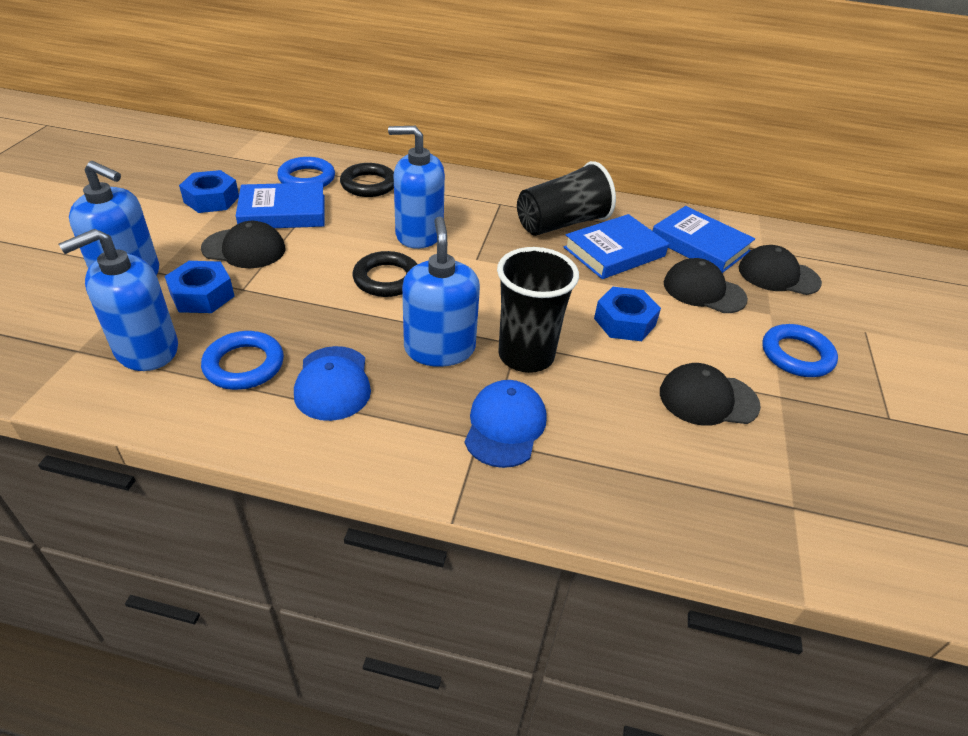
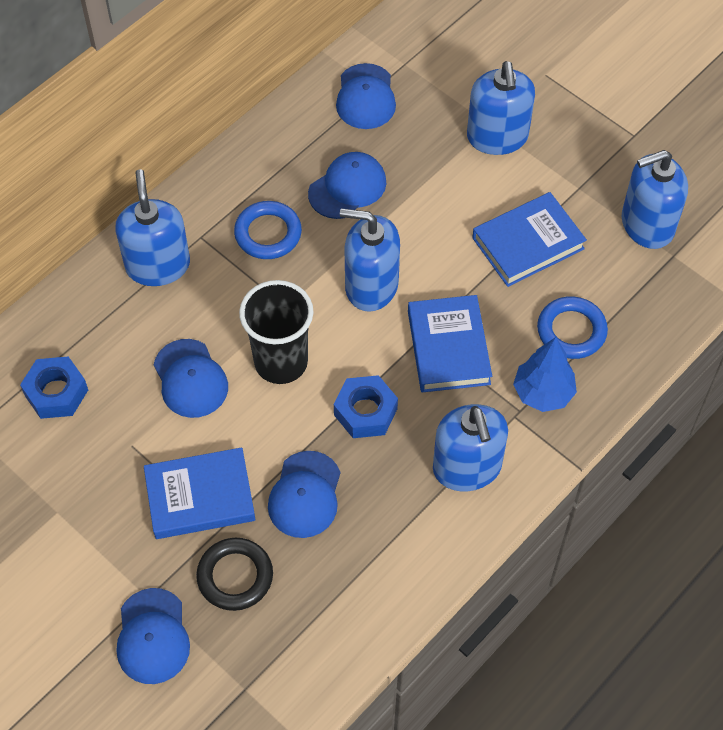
black cap: 4 -> 0
black cup: 2 -> 1
black ring: 2 -> 1
blue cap: 2 -> 5
blue nut: 3 -> 2
blue ring: 3 -> 2
blue soap dispenser: 4 -> 5
blue tree: 0 -> 1

